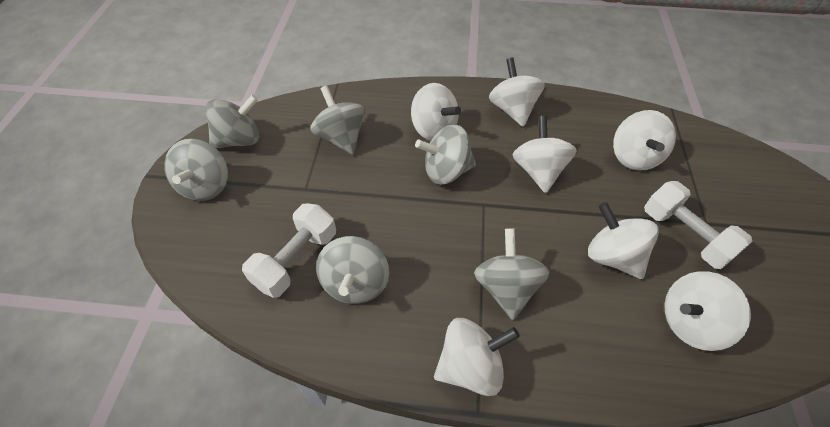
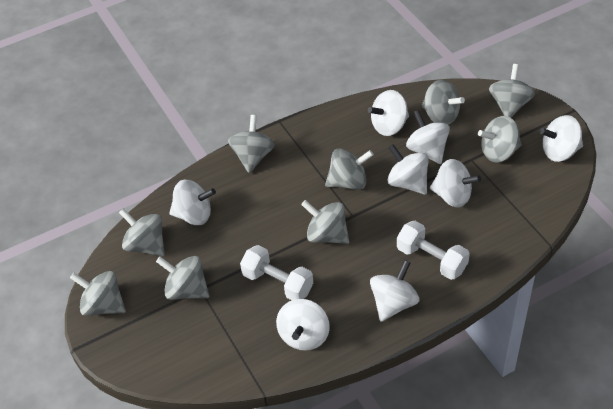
grey spinning top: 6 -> 9
white spinning top: 7 -> 8

